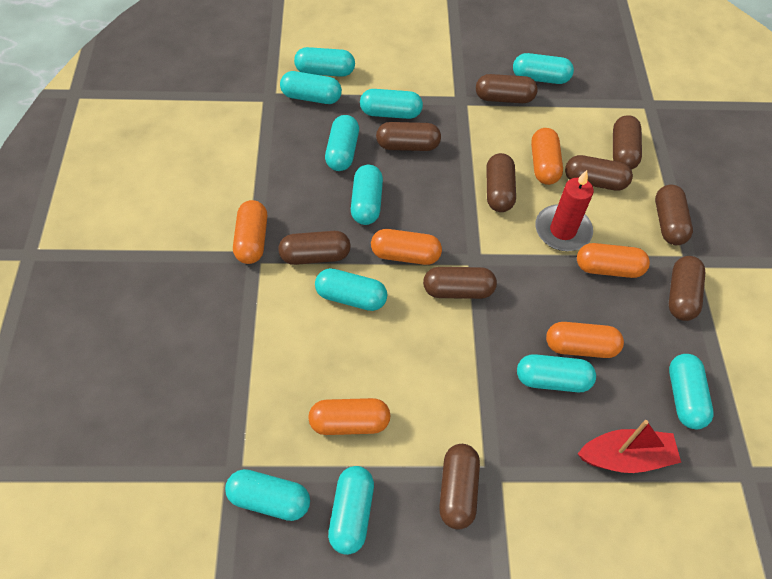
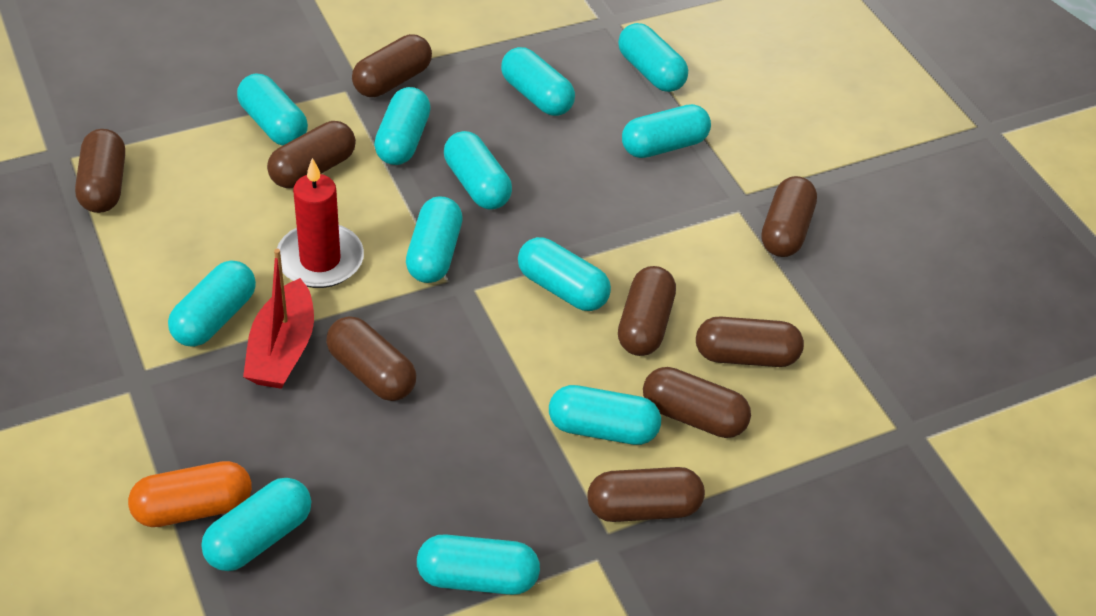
brown capsule: 10 -> 9
orange capsule: 6 -> 1
turquoise capsule: 11 -> 12

